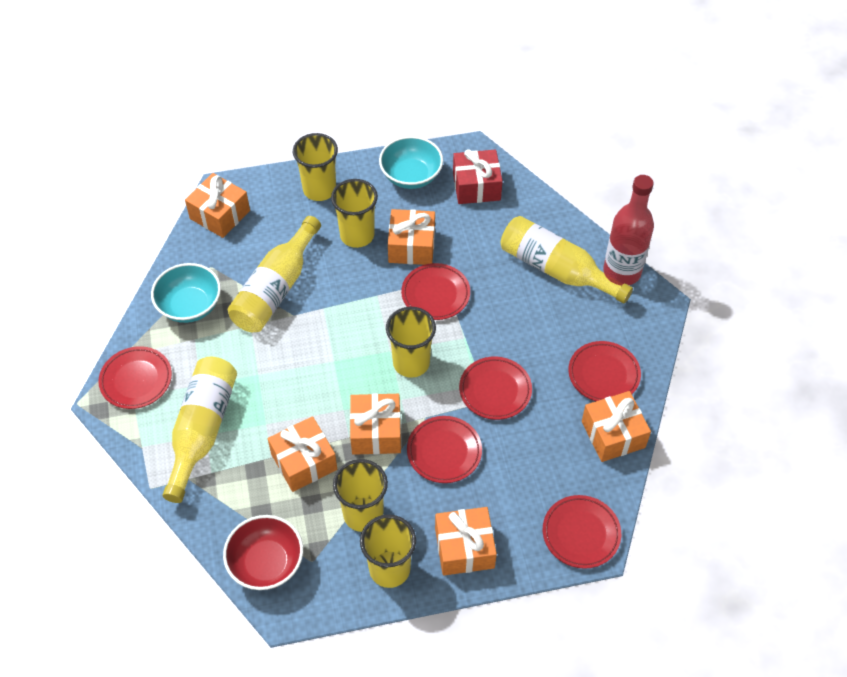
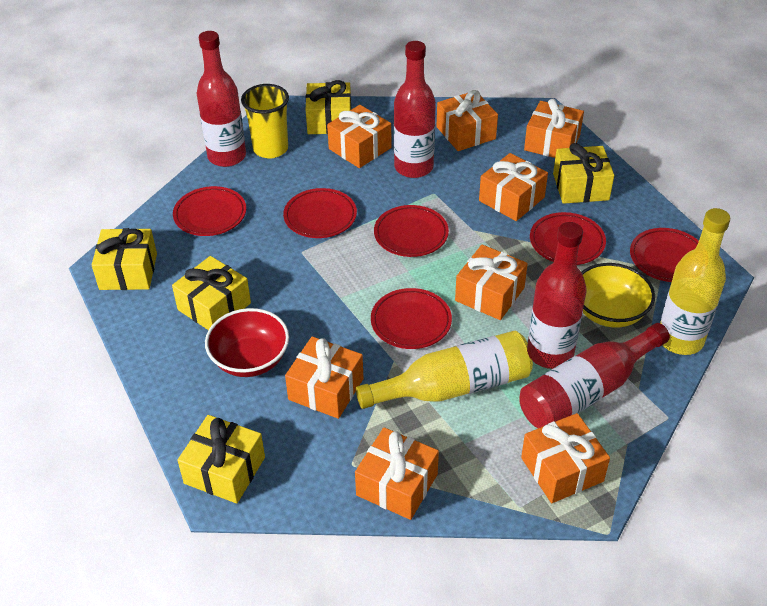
orange gift: 6 -> 8
red bottle: 1 -> 4
red gift: 1 -> 0
turquoise bowl: 2 -> 0
yellow bottle: 3 -> 2
yellow bowl: 0 -> 1
yellow cup: 5 -> 1
yellow gift: 0 -> 5

